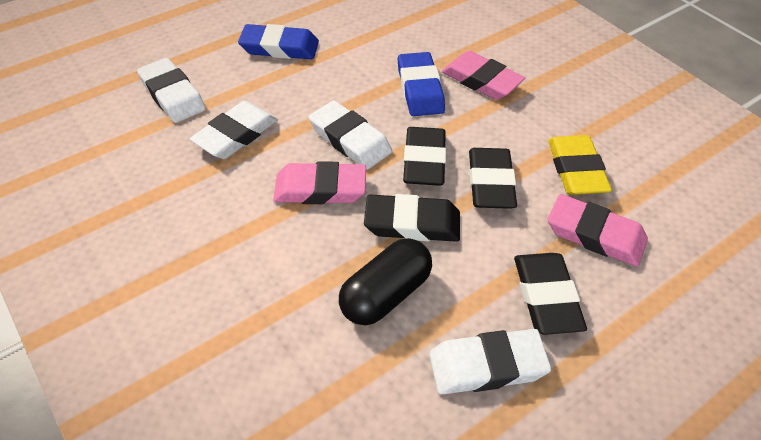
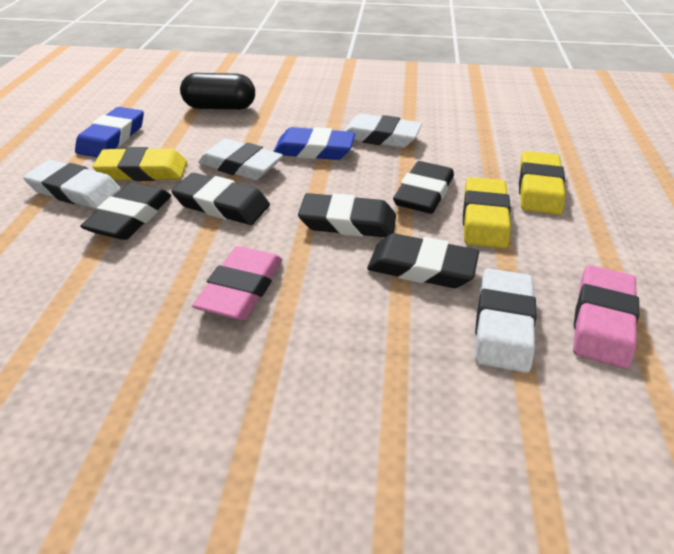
black eraser: 4 -> 5
pink eraser: 3 -> 2
yellow eraser: 1 -> 3

